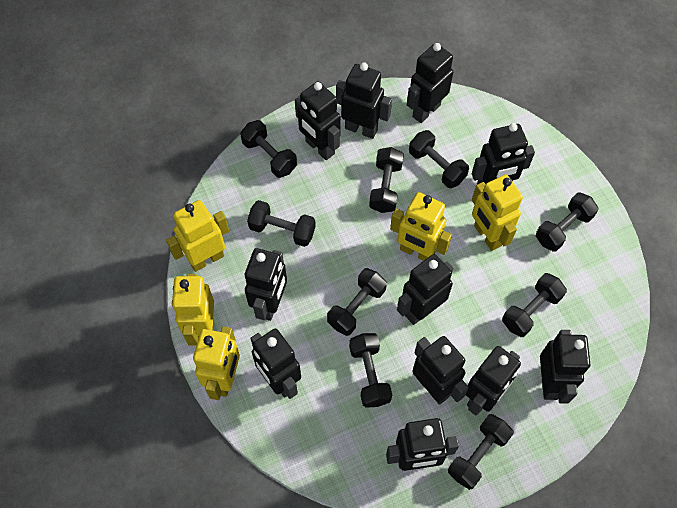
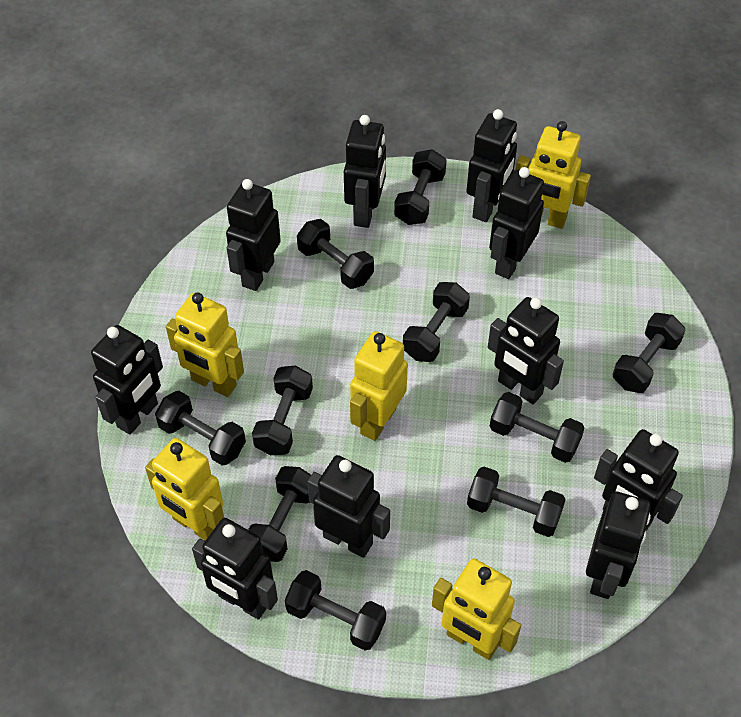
black dumbbell: 9 -> 10
black robot: 11 -> 10

